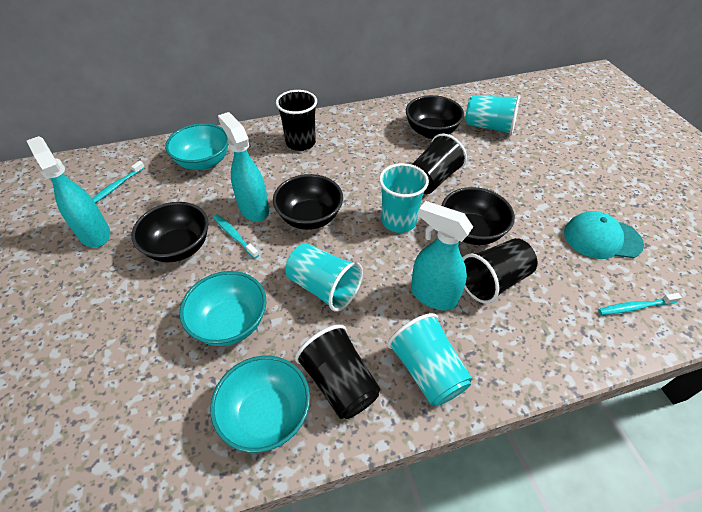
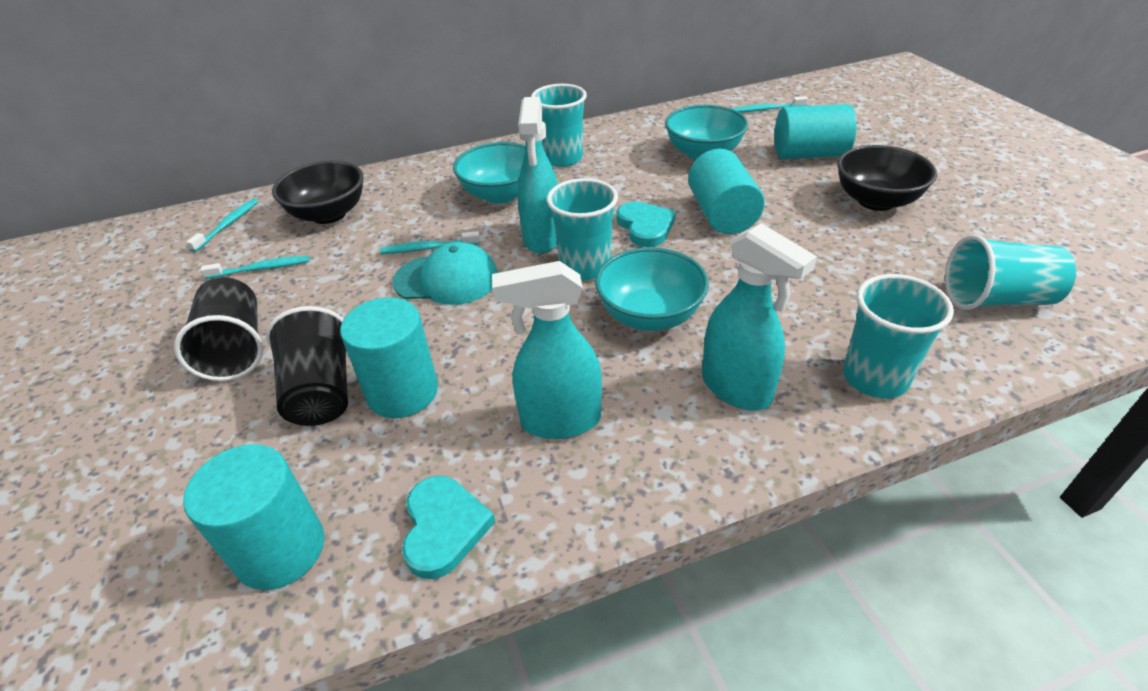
black bowl: 4 -> 2
black cup: 4 -> 2
turquoise cylinder: 0 -> 4
turquoise heart: 0 -> 2
turquoise toothbrush: 3 -> 4

